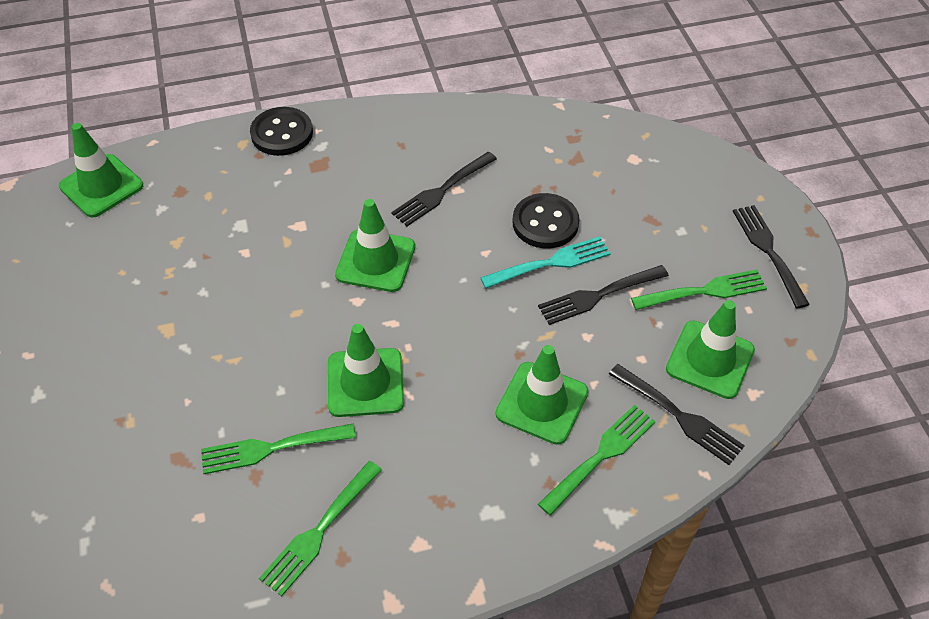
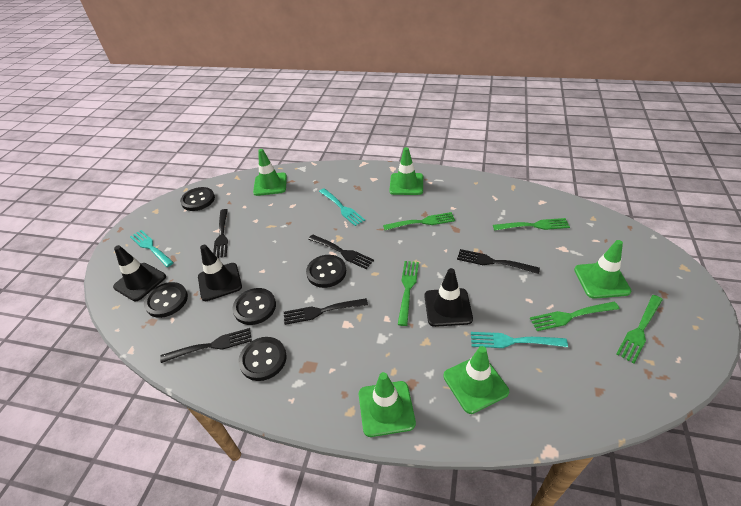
black button: 2 -> 5
black fork: 4 -> 5
black traffic cone: 0 -> 3
green fork: 4 -> 5
turquoise fork: 1 -> 3

